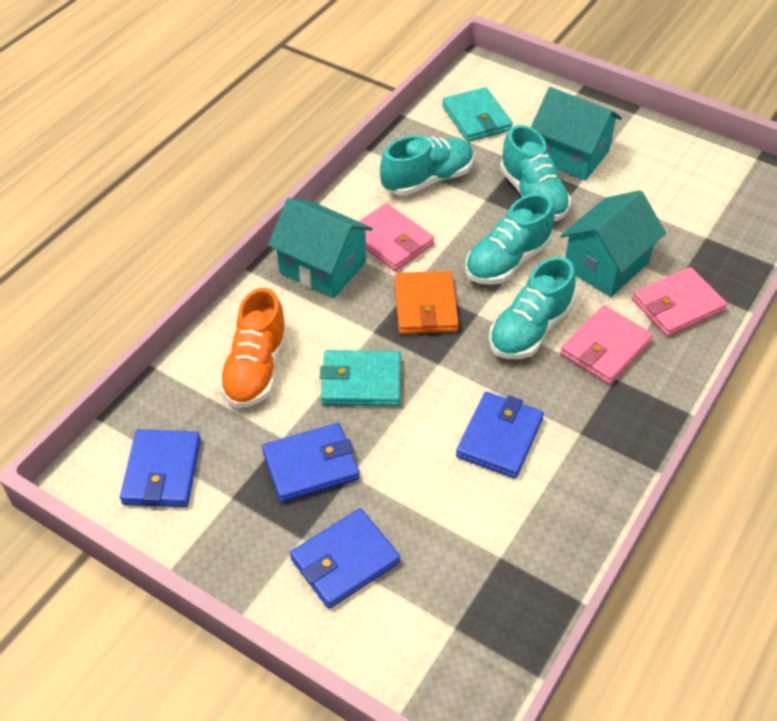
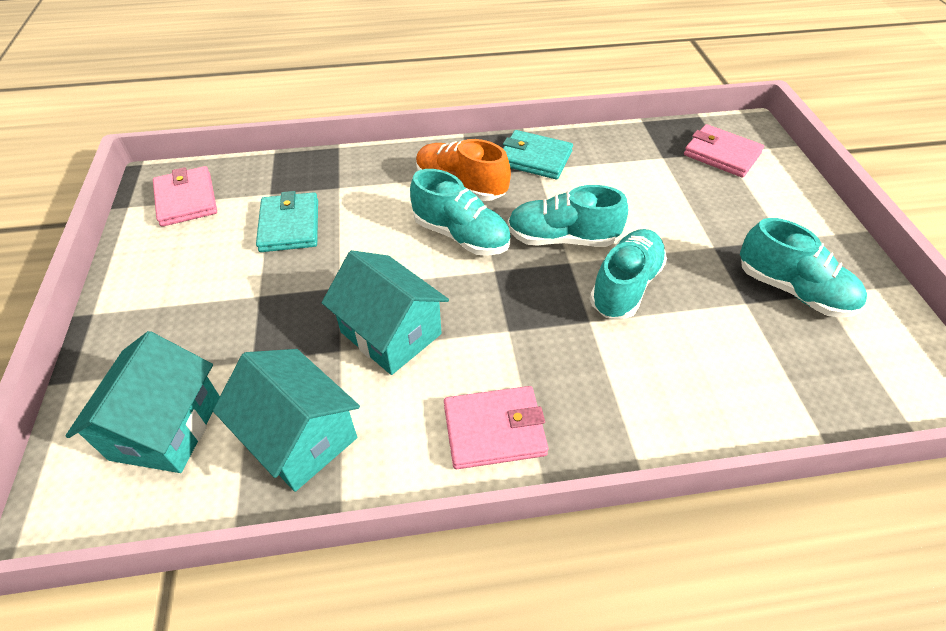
blue wallet: 4 -> 0
orange wallet: 1 -> 0

